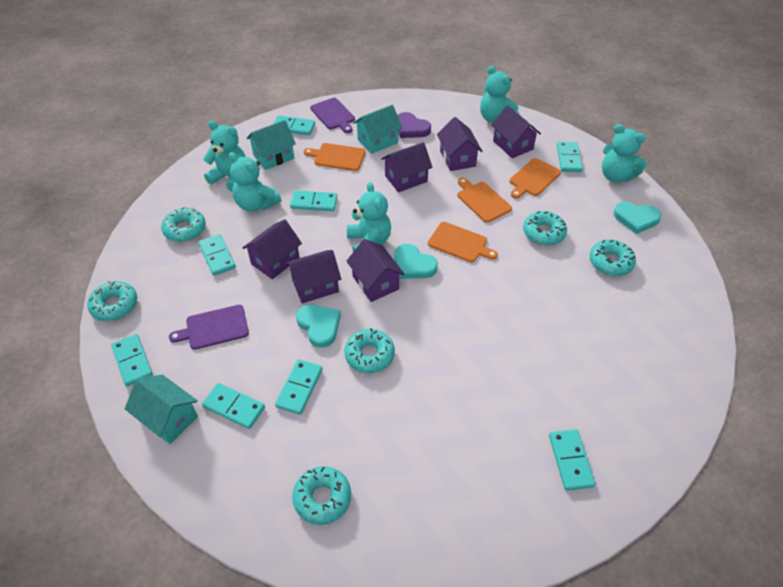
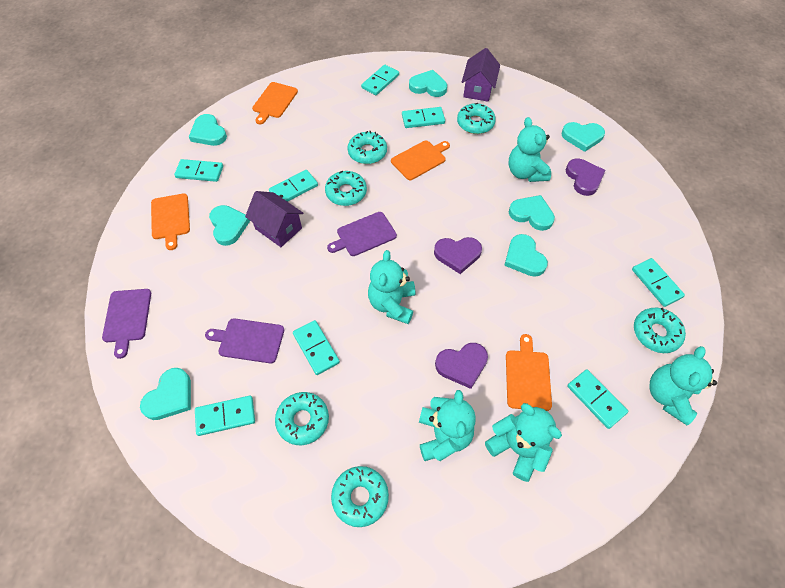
purple cutting board: 2 -> 3
purple heart: 1 -> 3
purple house: 6 -> 2
turquoise heart: 3 -> 7
turquoise house: 3 -> 0

